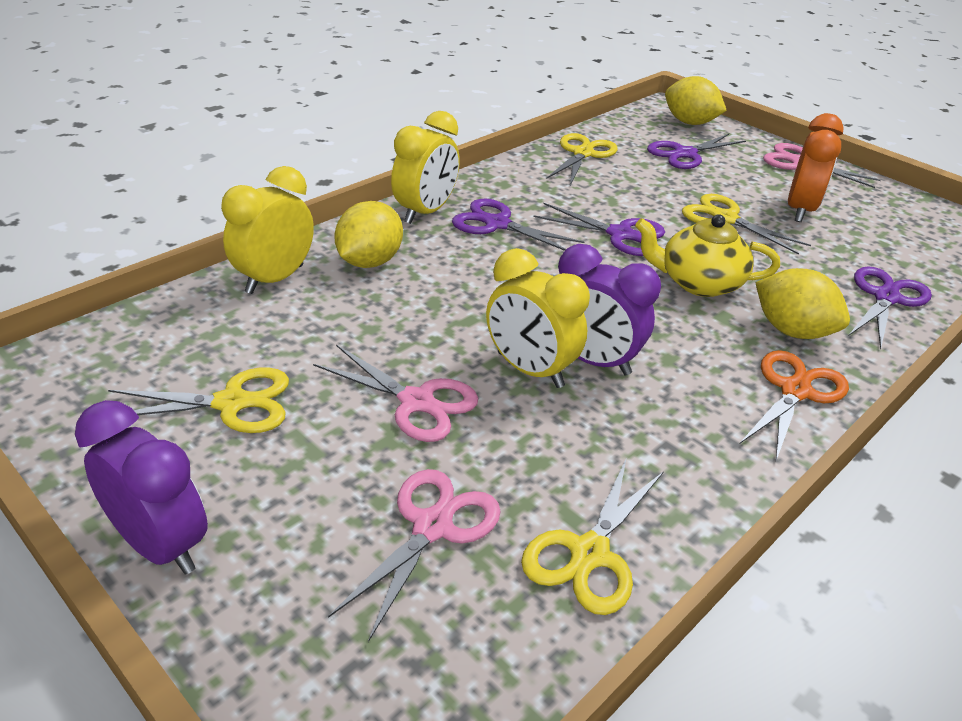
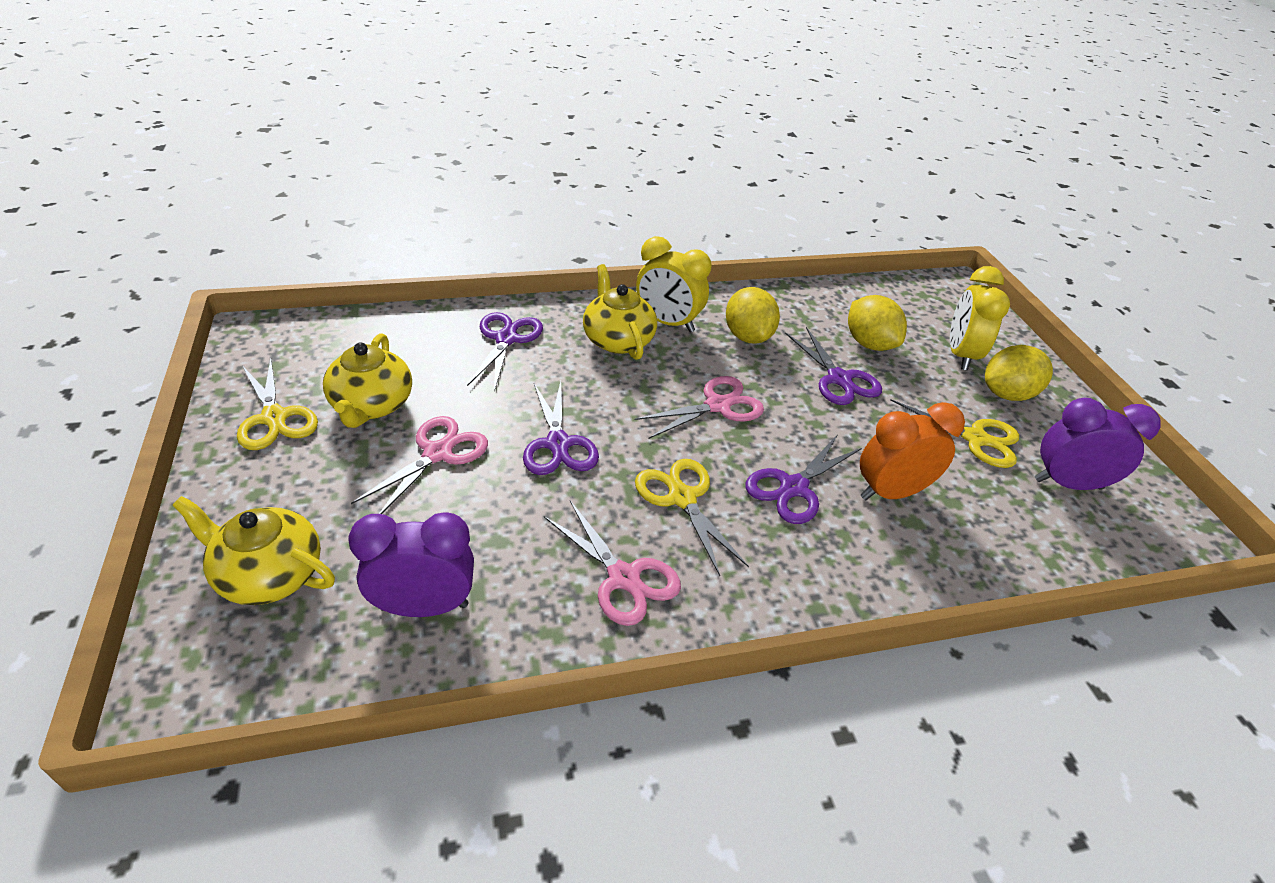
orange scissors: 1 -> 0
yellow clock: 3 -> 2
yellow scissors: 4 -> 3
yellow teapot: 1 -> 3

